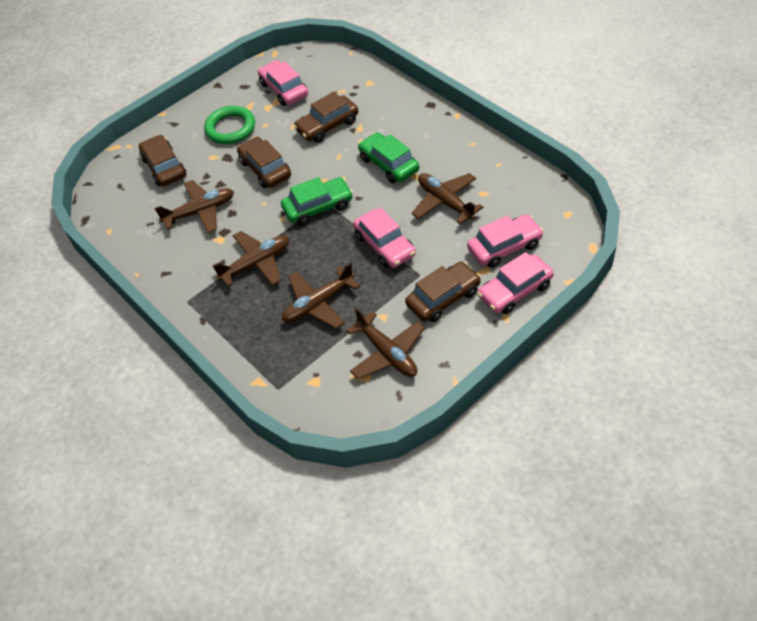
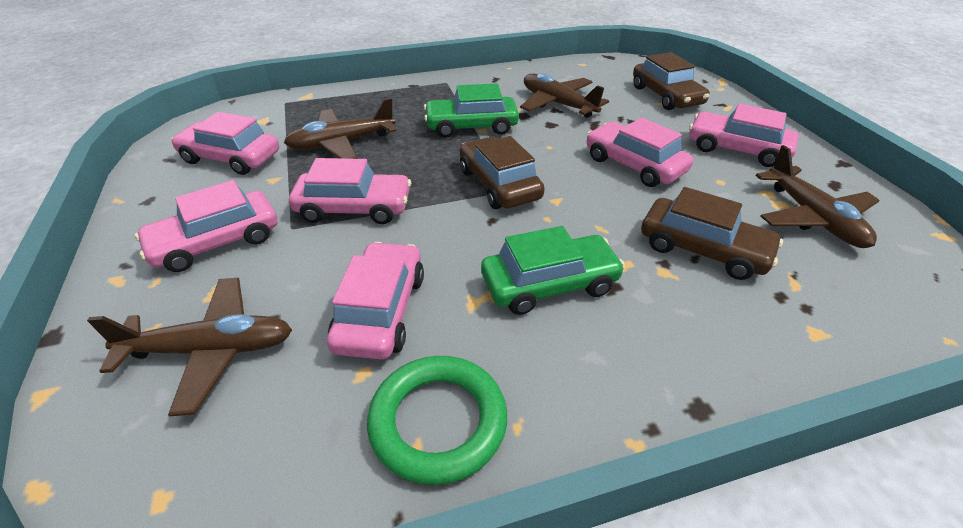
brown car: 4 -> 3
brown plane: 5 -> 4
pink car: 4 -> 6

